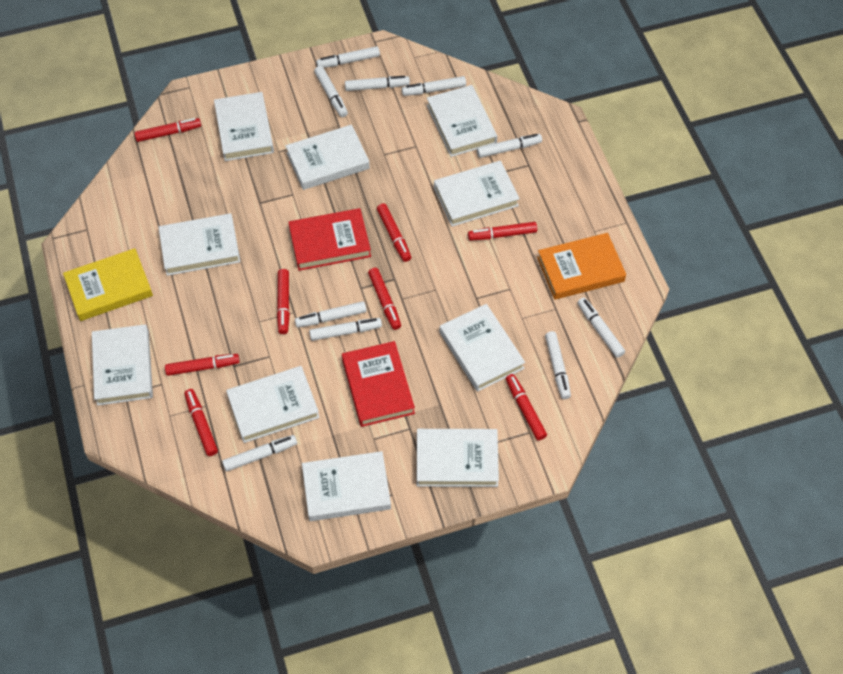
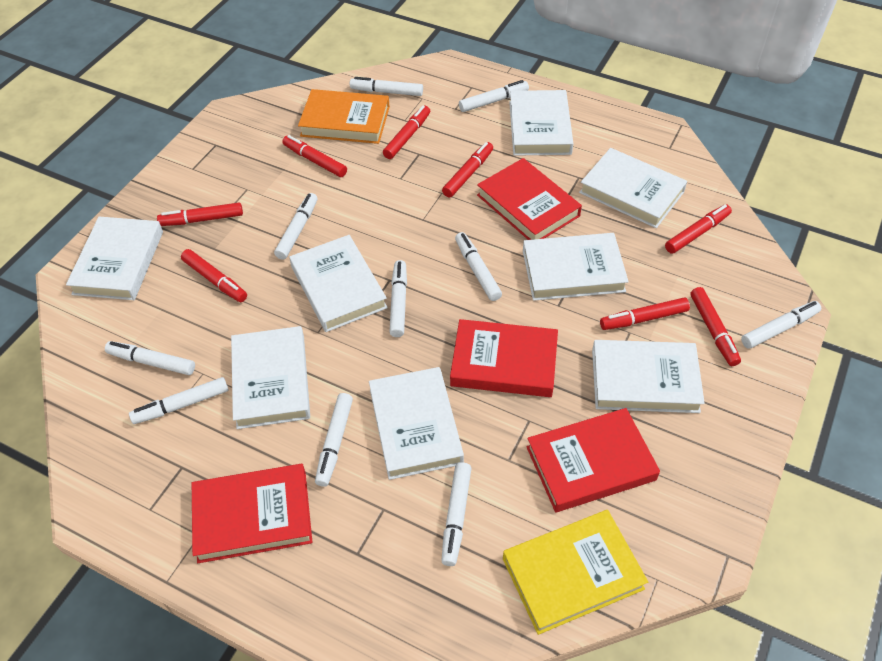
red book: 2 -> 4
white book: 10 -> 8

